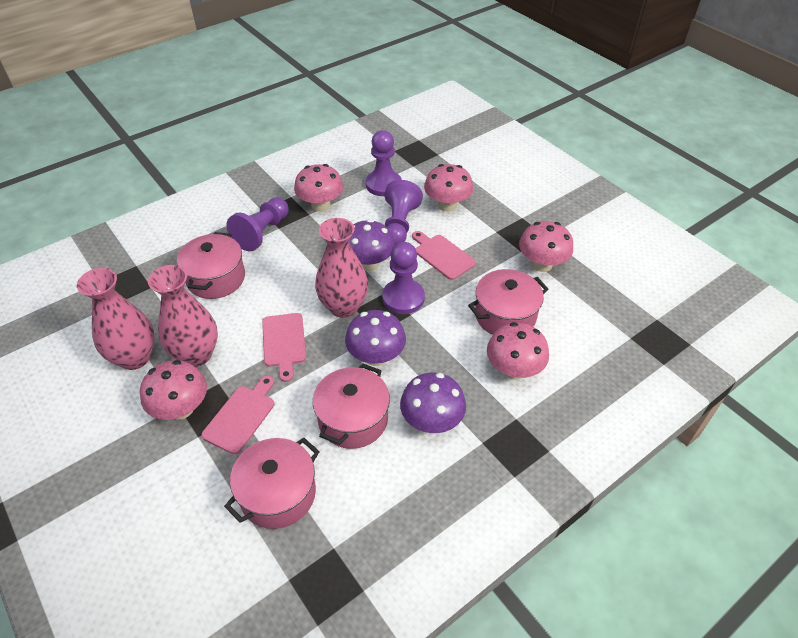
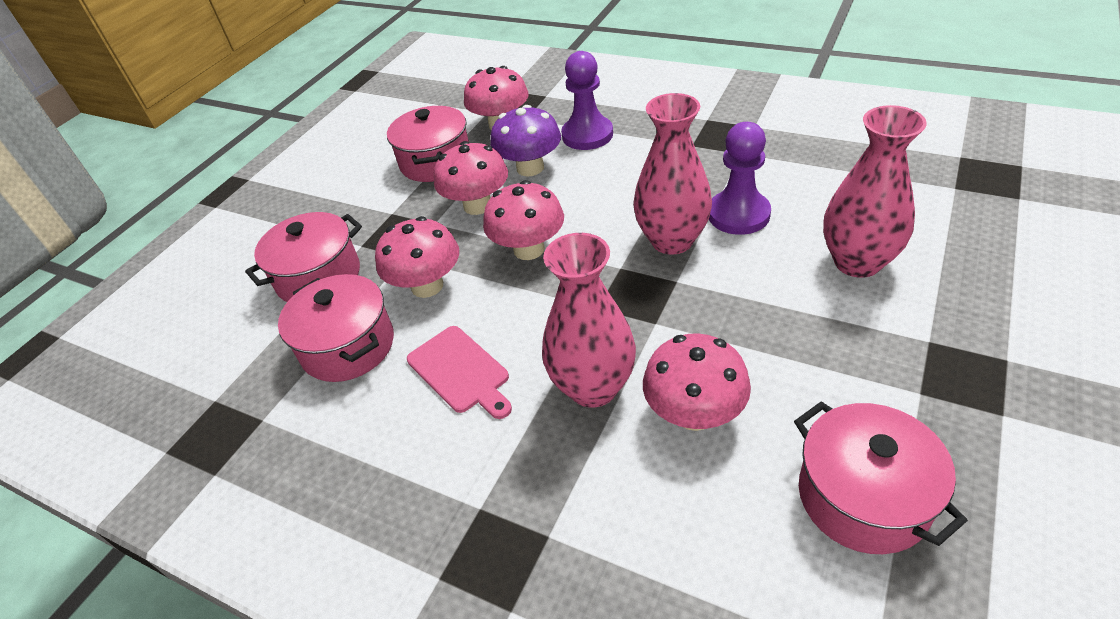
pink cutting board: 3 -> 1
purple mushroom: 3 -> 1
purple pawn: 4 -> 2

